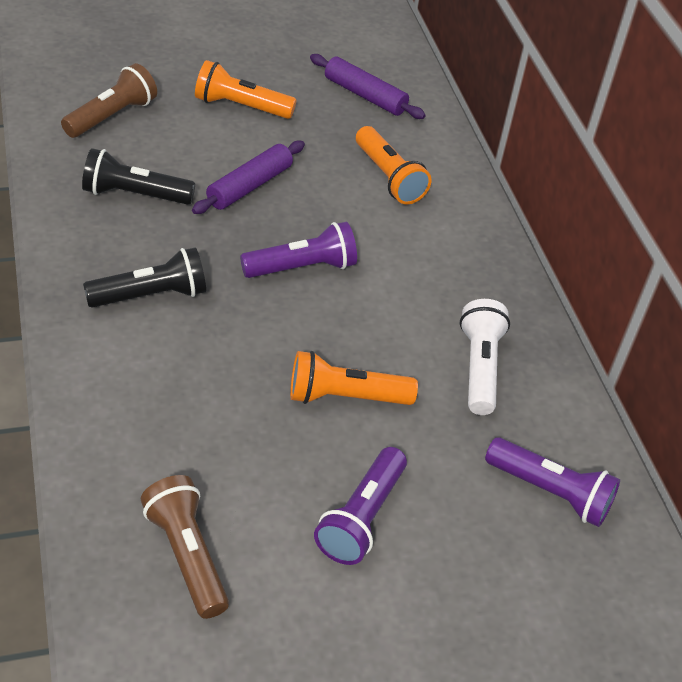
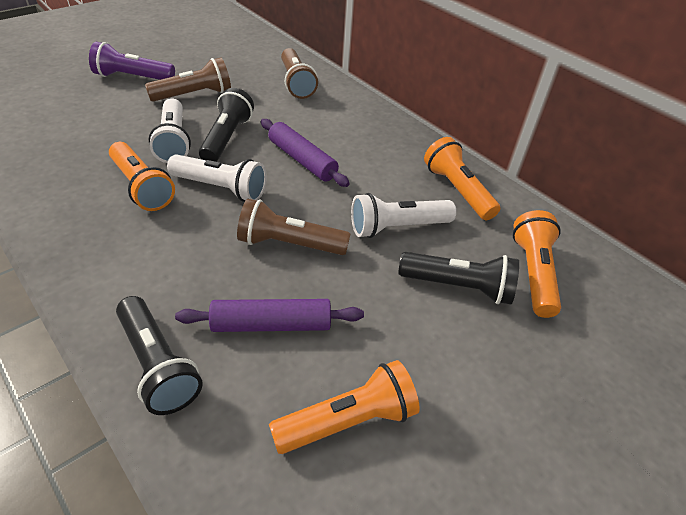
black flashlight: 2 -> 3
brown flashlight: 2 -> 3
orange flashlight: 3 -> 4
purple flashlight: 3 -> 1
white flashlight: 1 -> 3

